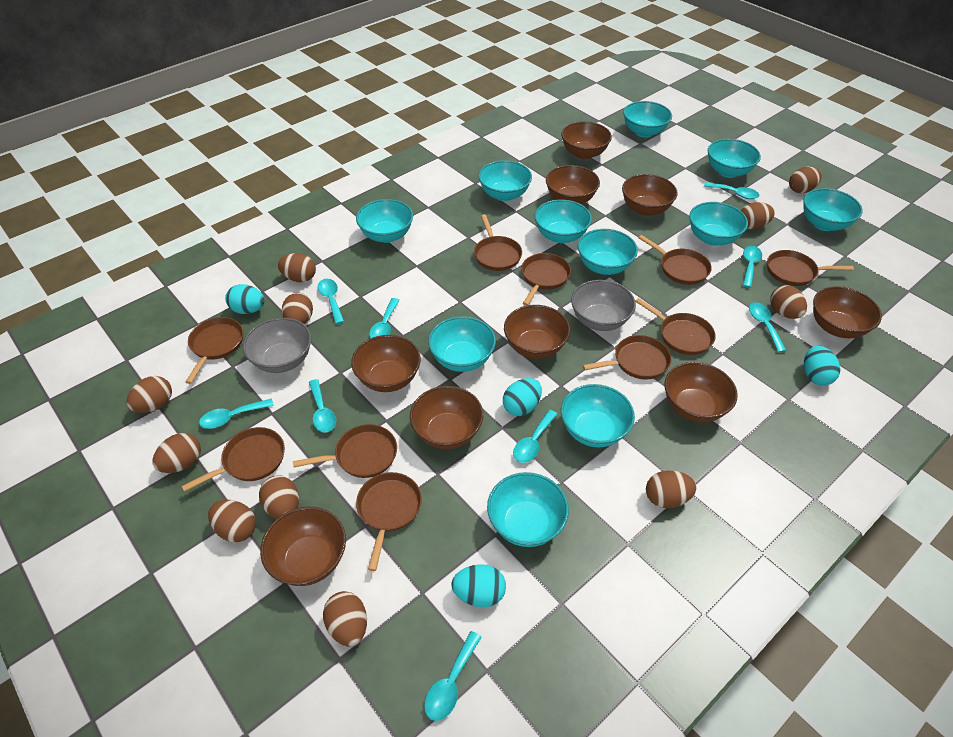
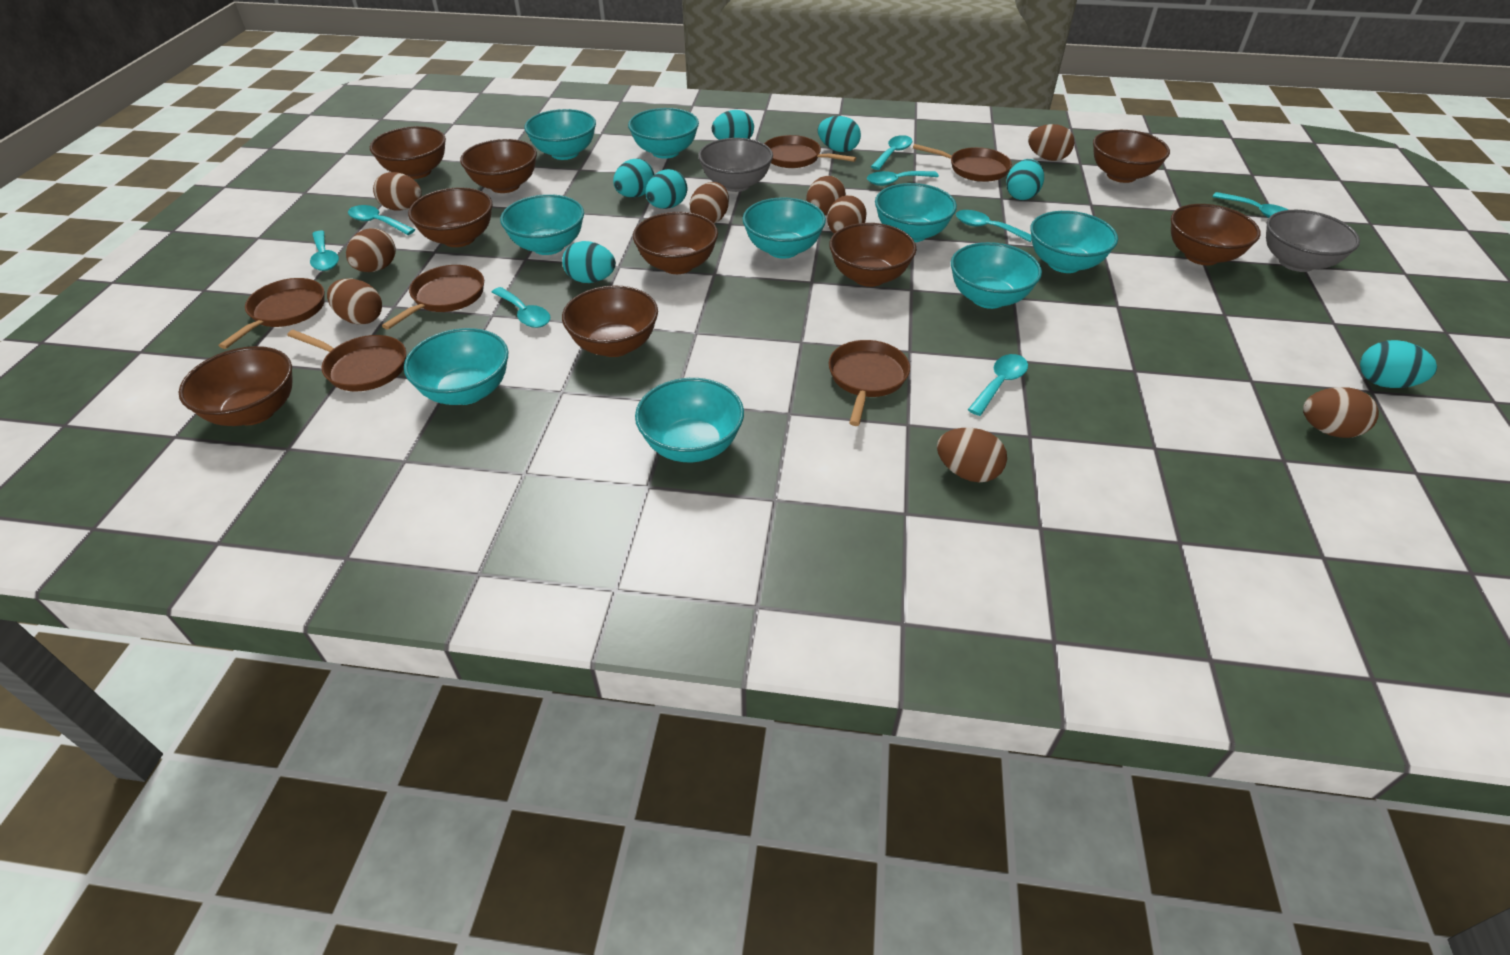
brown egg: 11 -> 9
brown pan: 10 -> 6
turquoise bowl: 11 -> 9
turquoise egg: 4 -> 7
turquoise spoon: 9 -> 8

